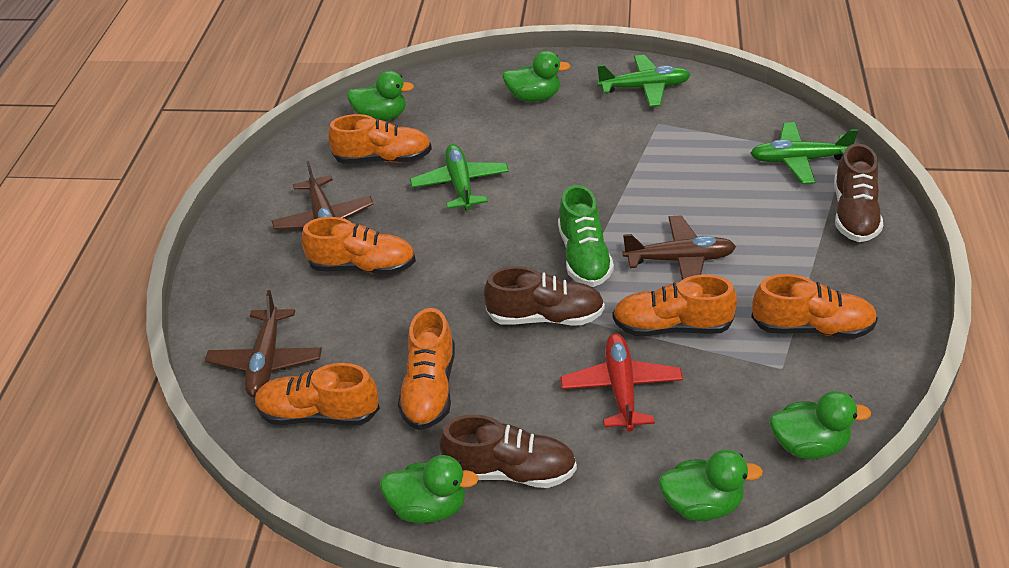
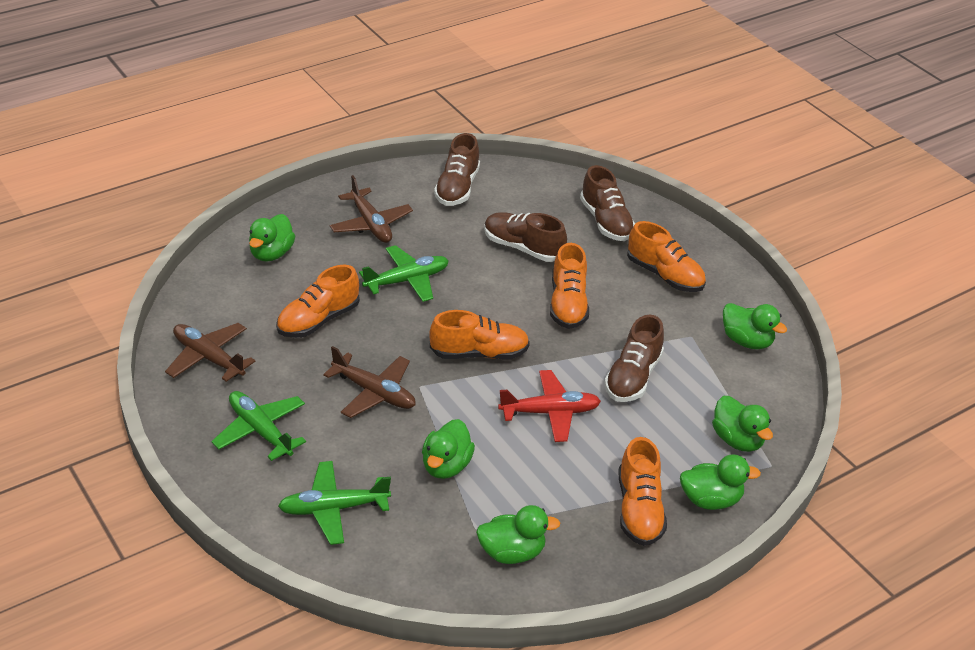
brown shoe: 3 -> 4
green duck: 5 -> 6
green shoe: 1 -> 0
orange shoe: 6 -> 5

